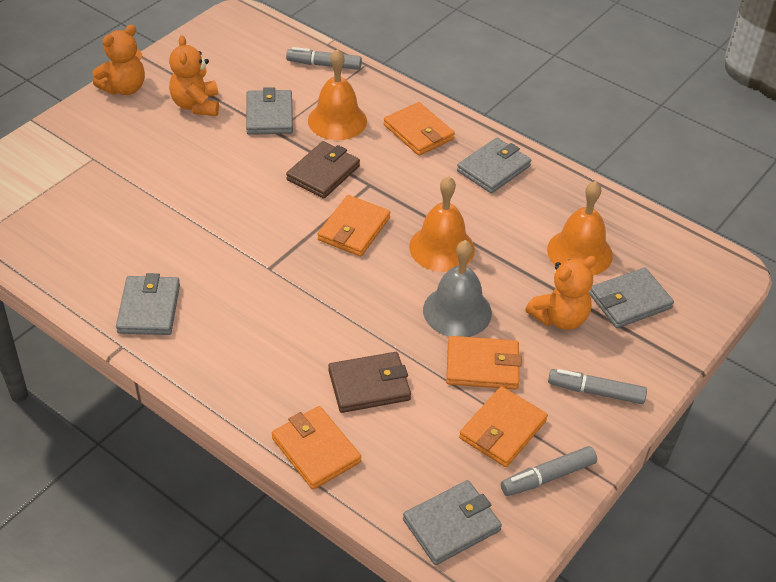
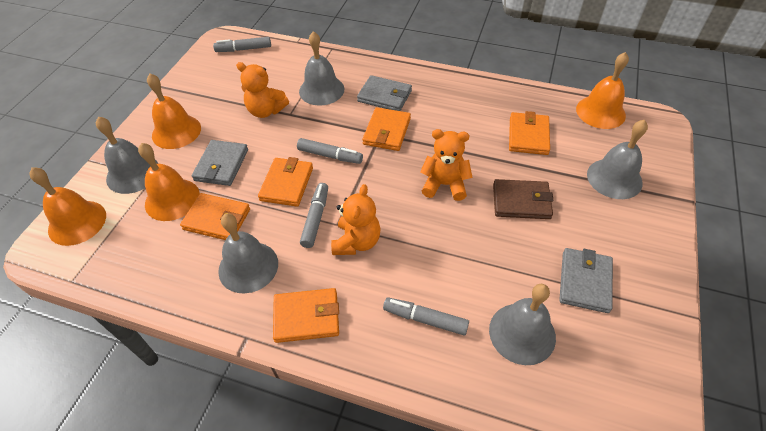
brown wallet: 2 -> 1
grey bell: 1 -> 5
grey marker: 3 -> 4
grey wallet: 5 -> 3
orange bell: 3 -> 4

